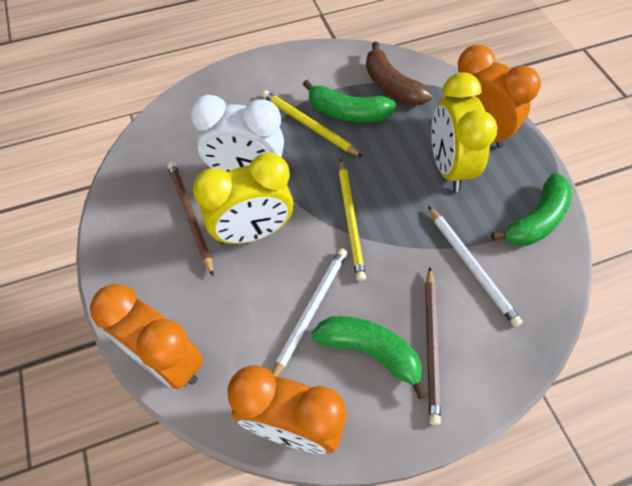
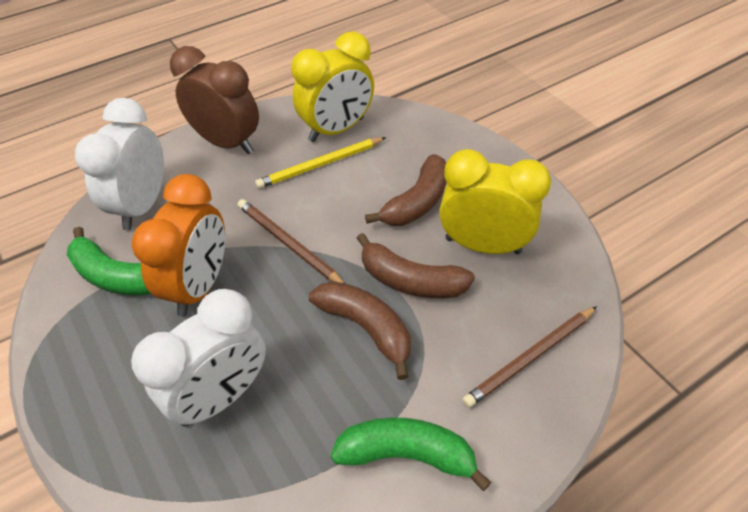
brown banana: 1 -> 3
brown clock: 0 -> 1
green banana: 3 -> 2
orange clock: 3 -> 1
white clock: 1 -> 2
white pencil: 2 -> 0
yellow pencil: 2 -> 1

